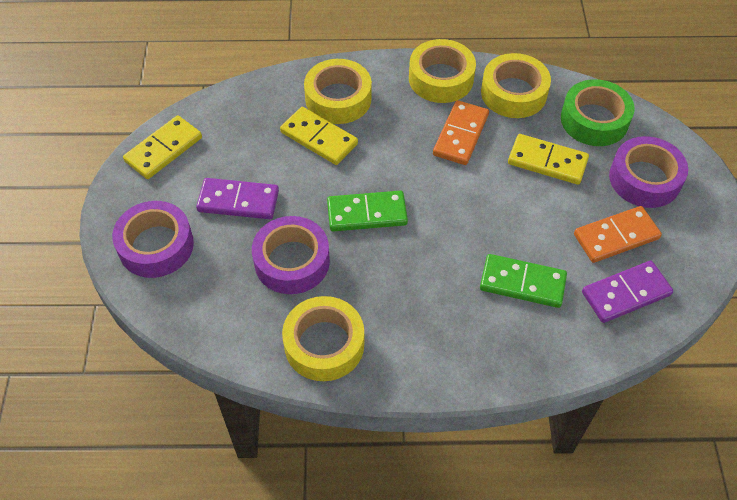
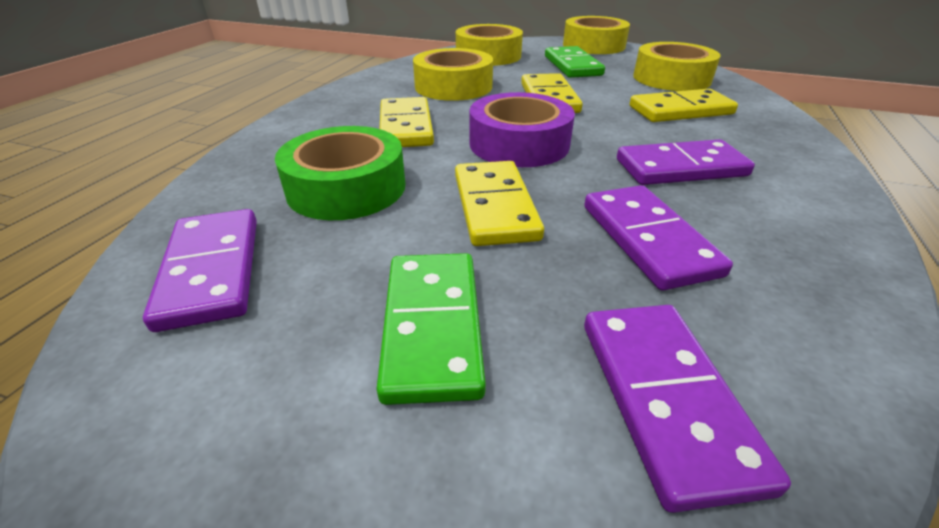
orange domino: 2 -> 0
purple domino: 2 -> 4
purple tape: 3 -> 1
yellow domino: 3 -> 4

